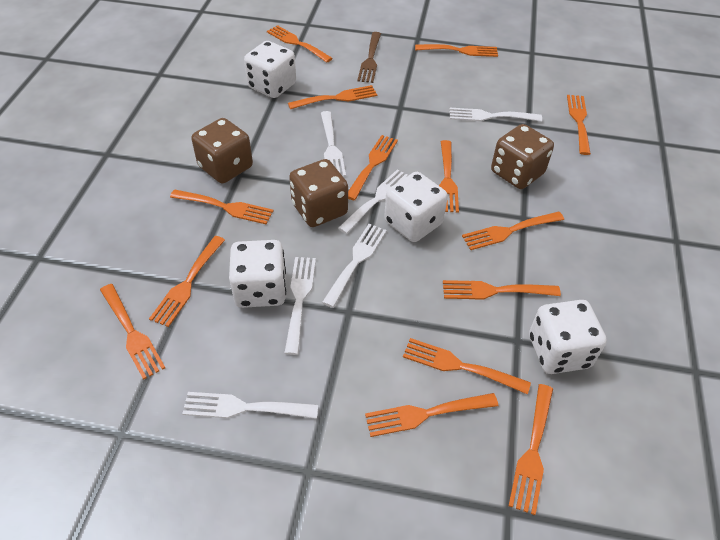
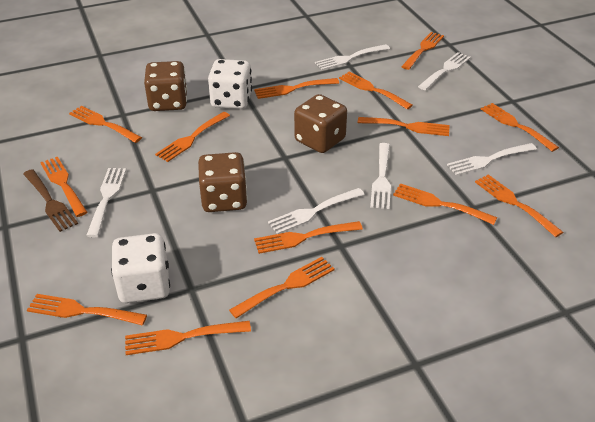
white dice: 4 -> 2

